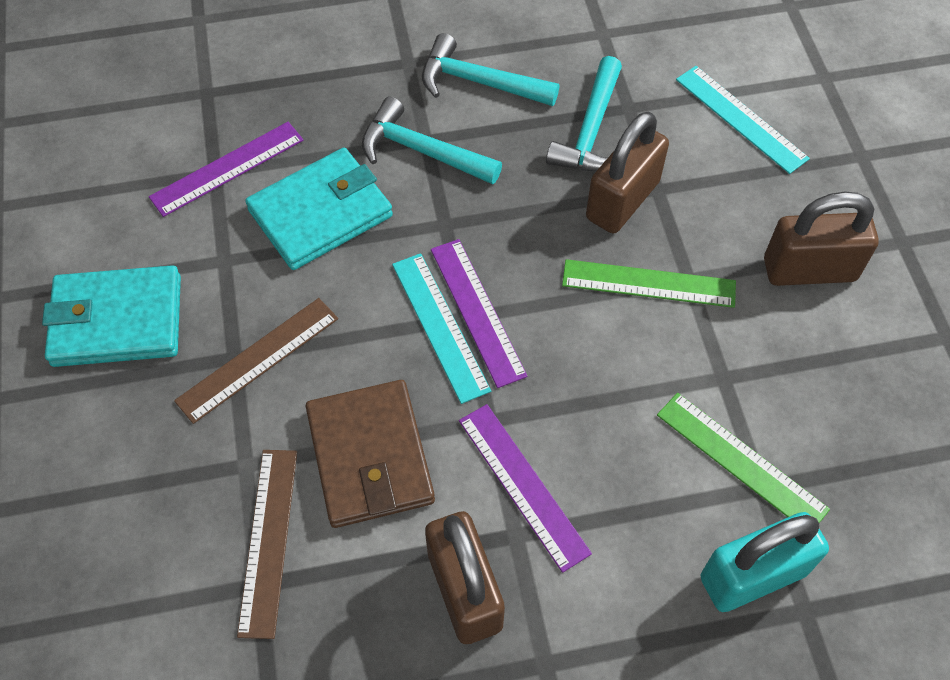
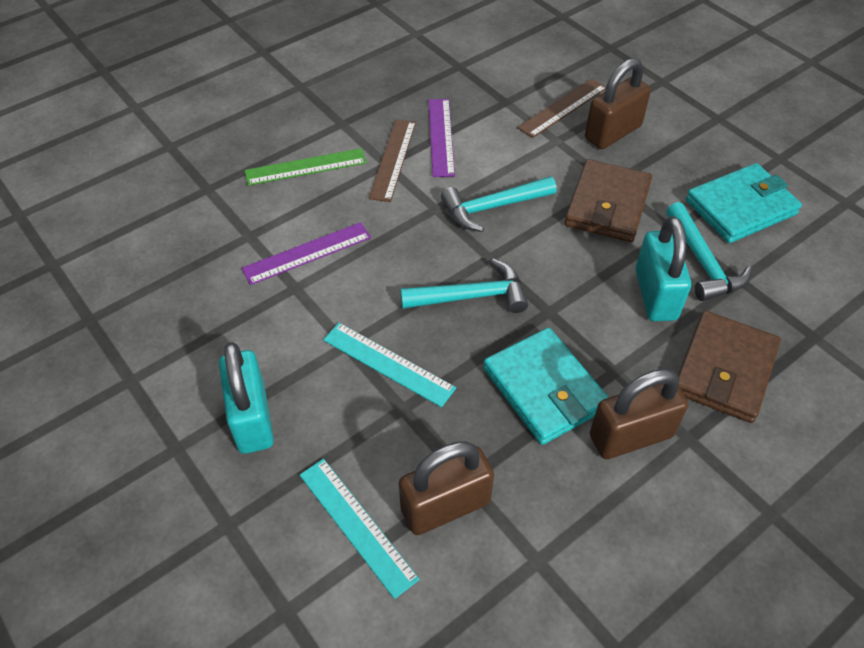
brown wallet: 1 -> 2
green ruler: 2 -> 1
purple ruler: 3 -> 2
turquoise padlock: 1 -> 2

